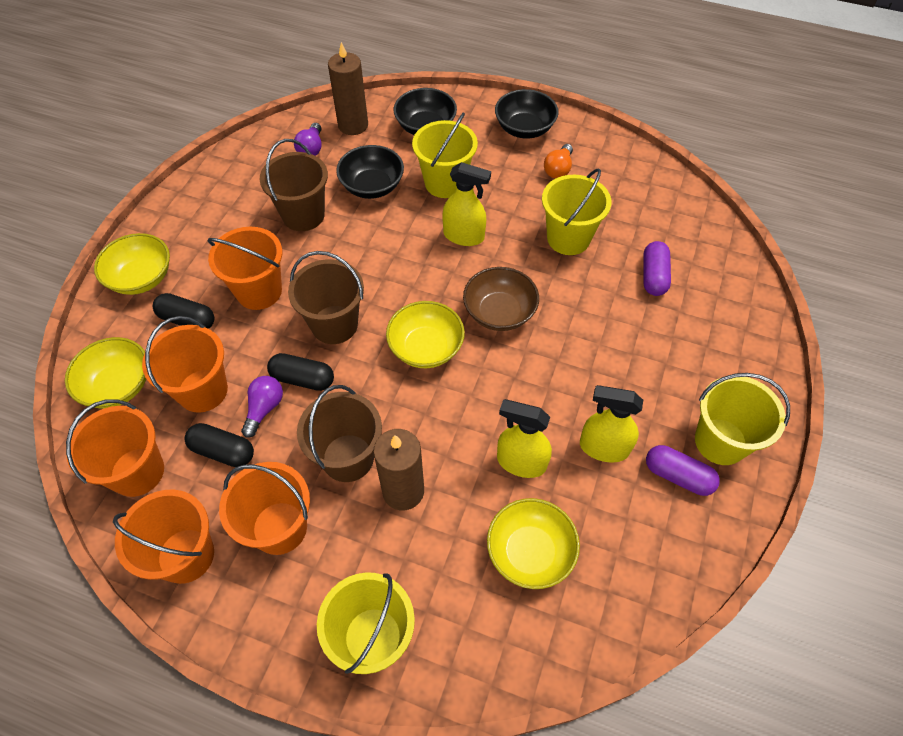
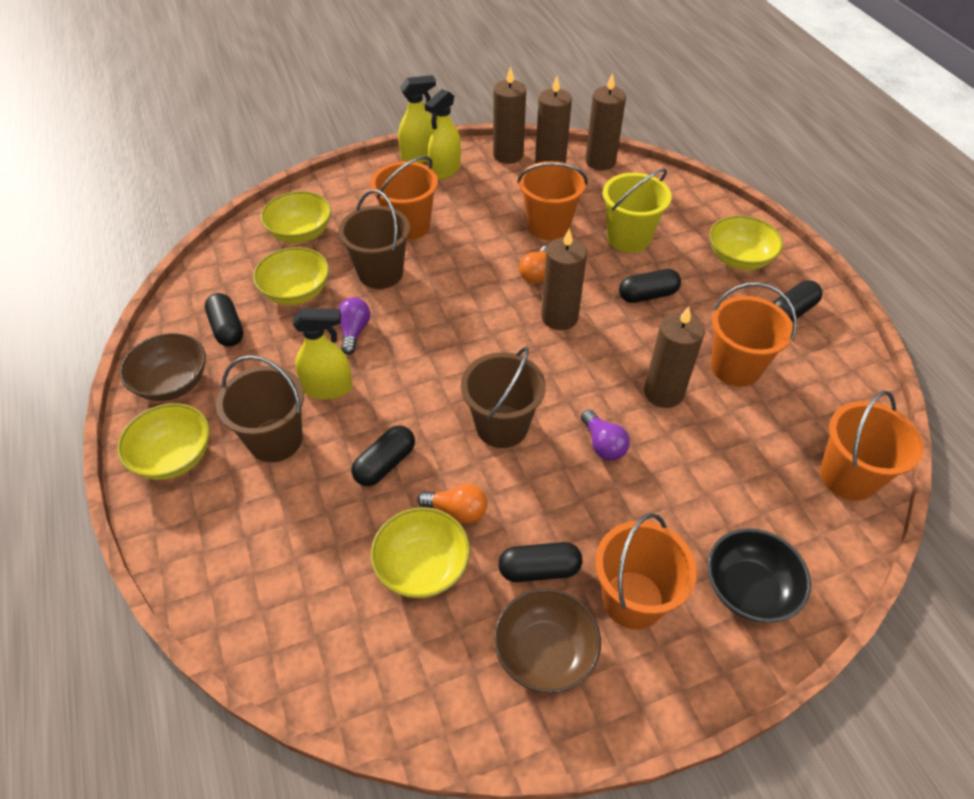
black bowl: 3 -> 1
black capsule: 3 -> 5
brown bowl: 1 -> 2
brown candle: 2 -> 5
orange light bulb: 1 -> 2
purple capsule: 2 -> 0
yellow bowl: 4 -> 5
yellow bucket: 4 -> 1

